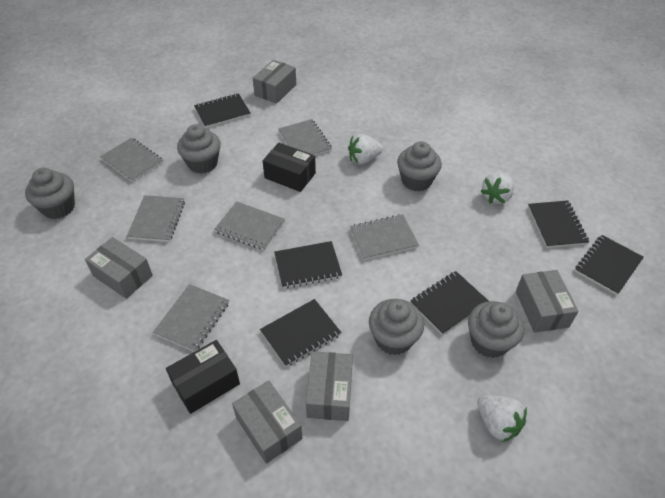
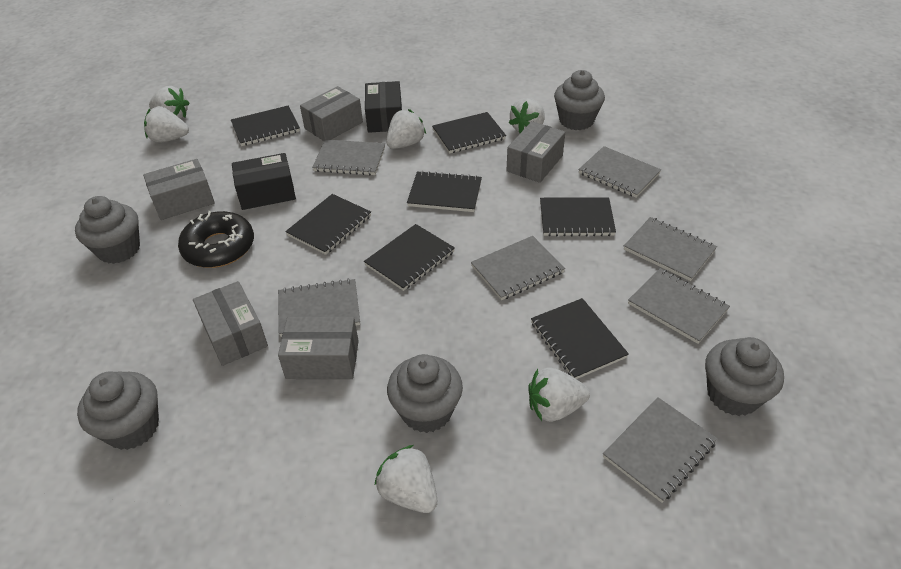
black donut: 0 -> 1
black notebook: 6 -> 7
grey notebook: 6 -> 7
white strawberry: 3 -> 6

